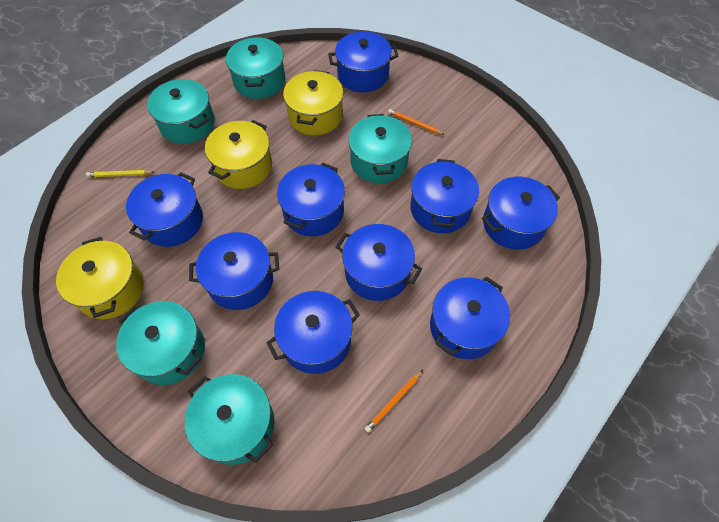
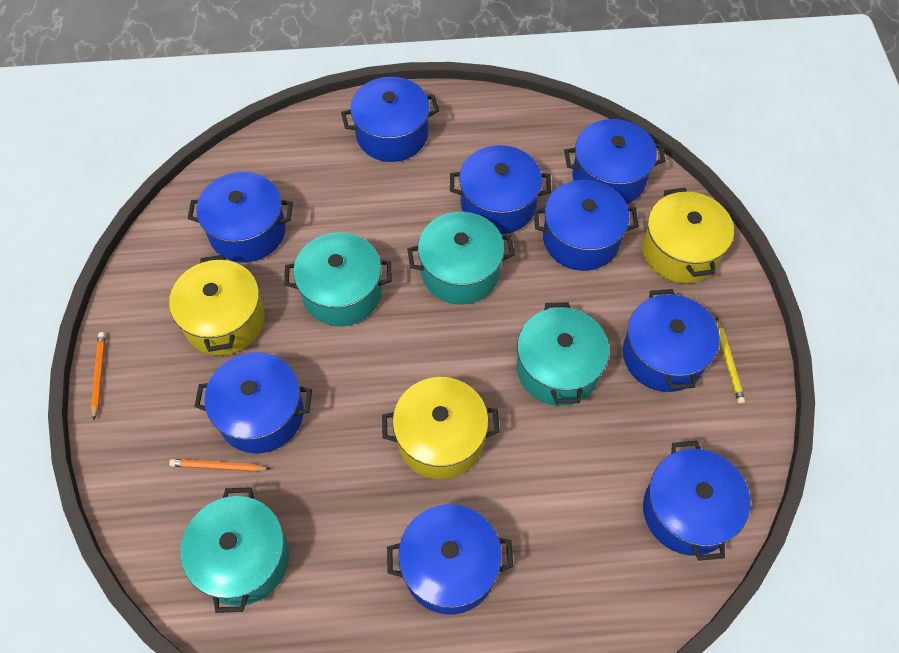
turquoise pot: 5 -> 4

